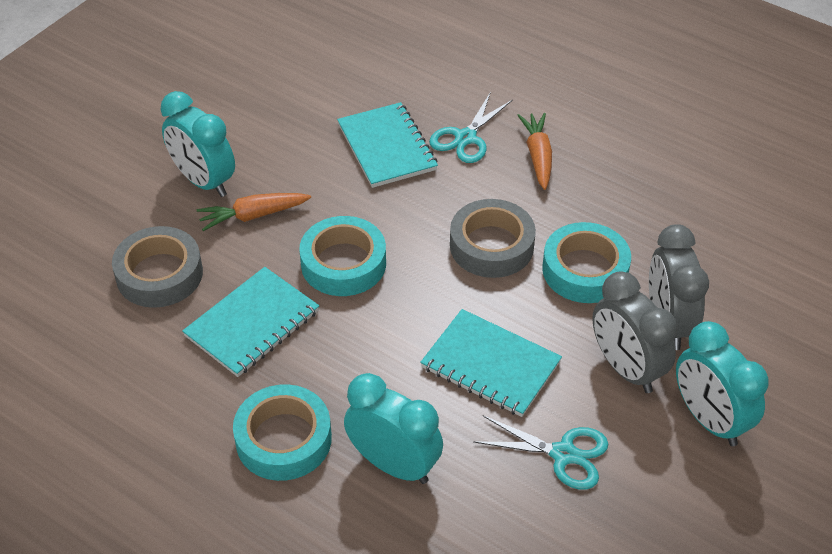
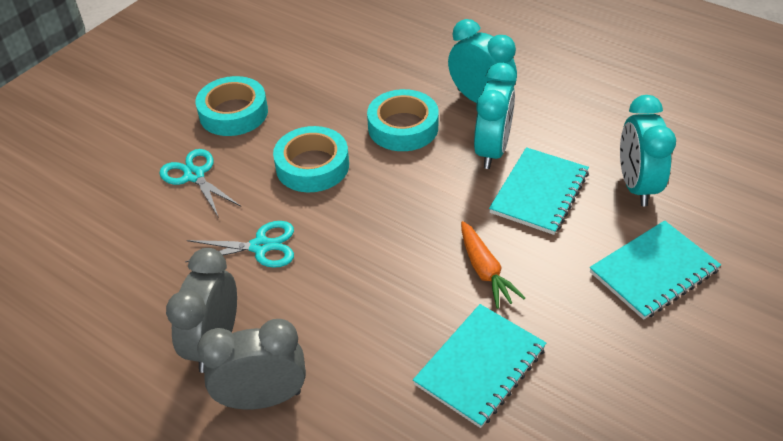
grey tape: 2 -> 0
orange carrot: 2 -> 1

